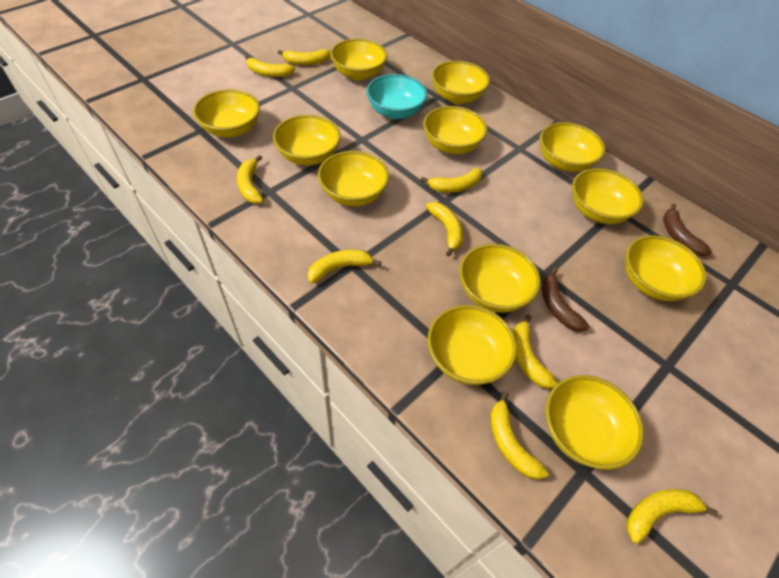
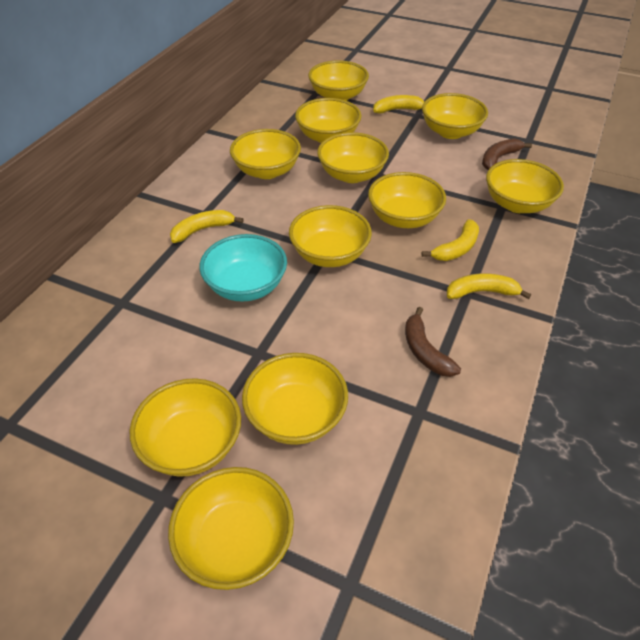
yellow banana: 9 -> 4
yellow bowl: 12 -> 11

